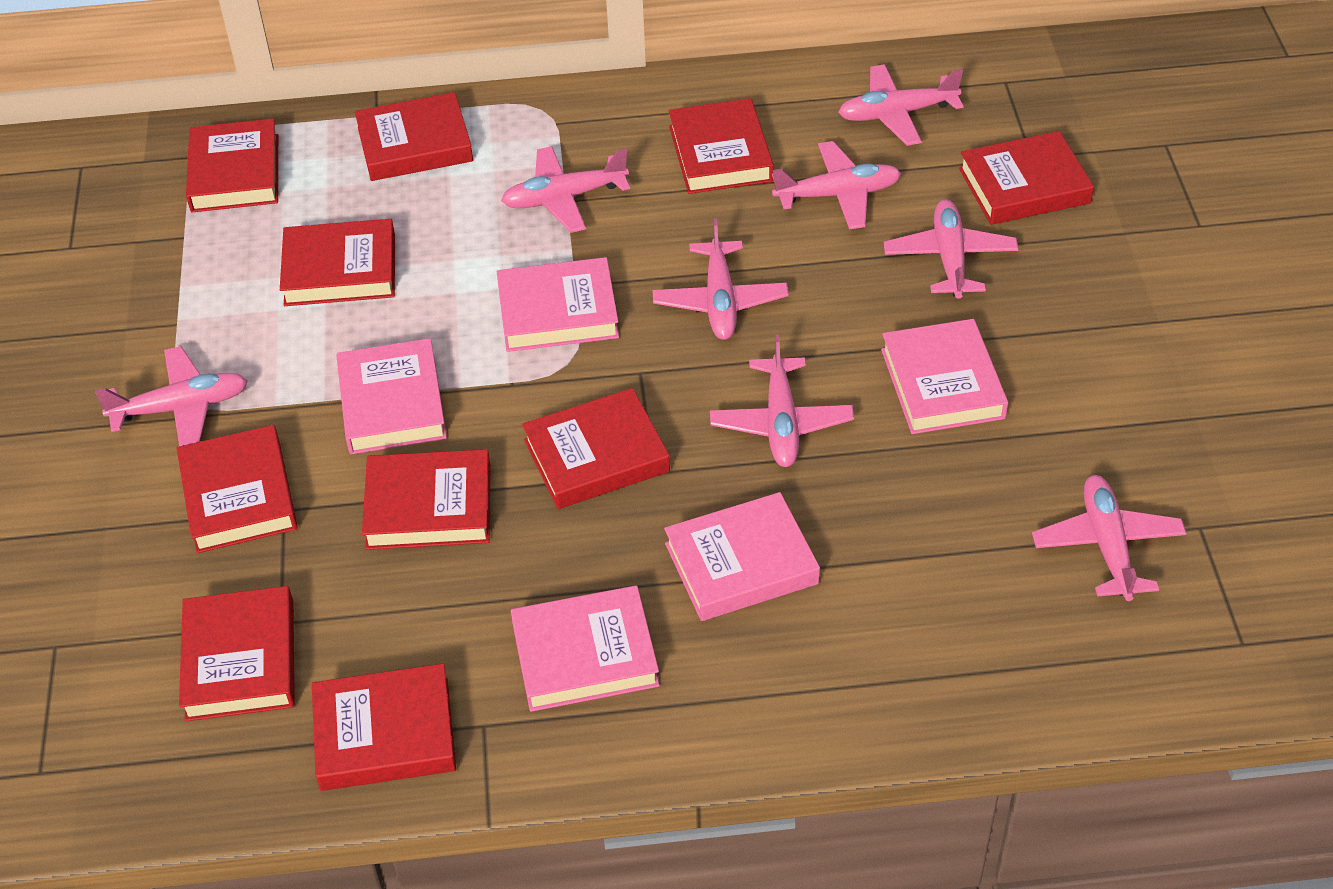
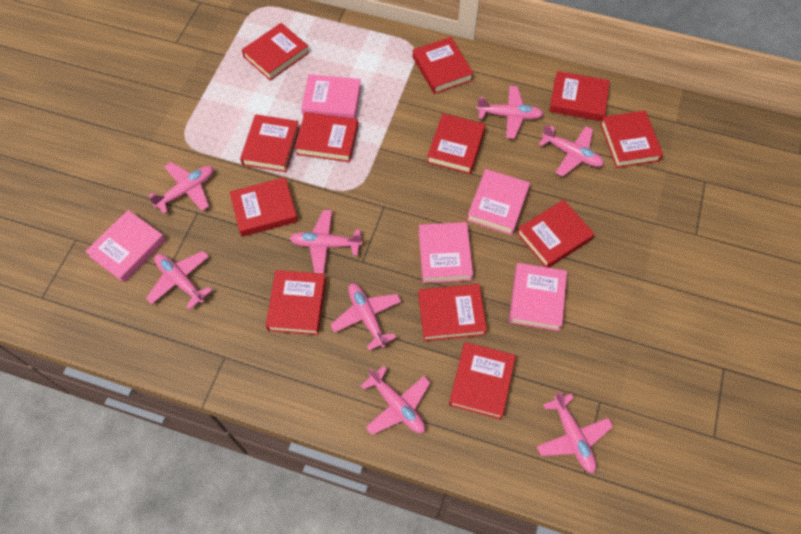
red book: 10 -> 12

